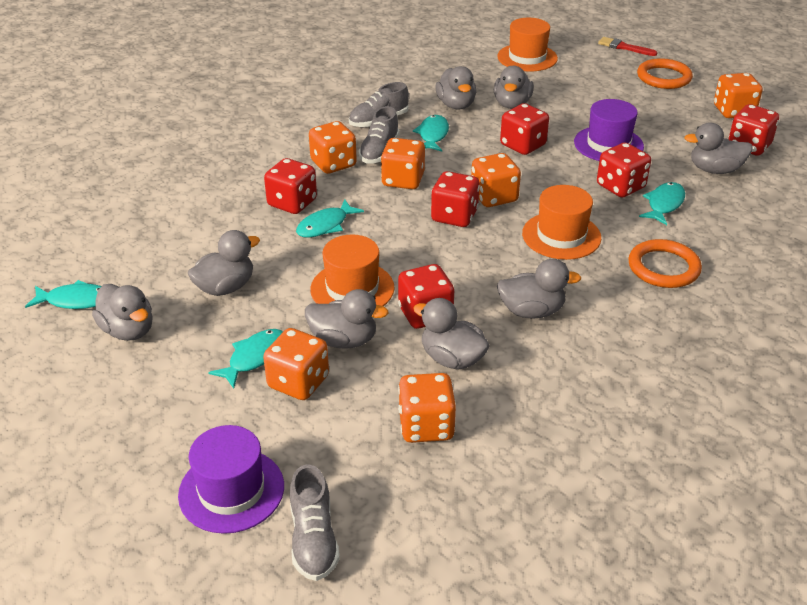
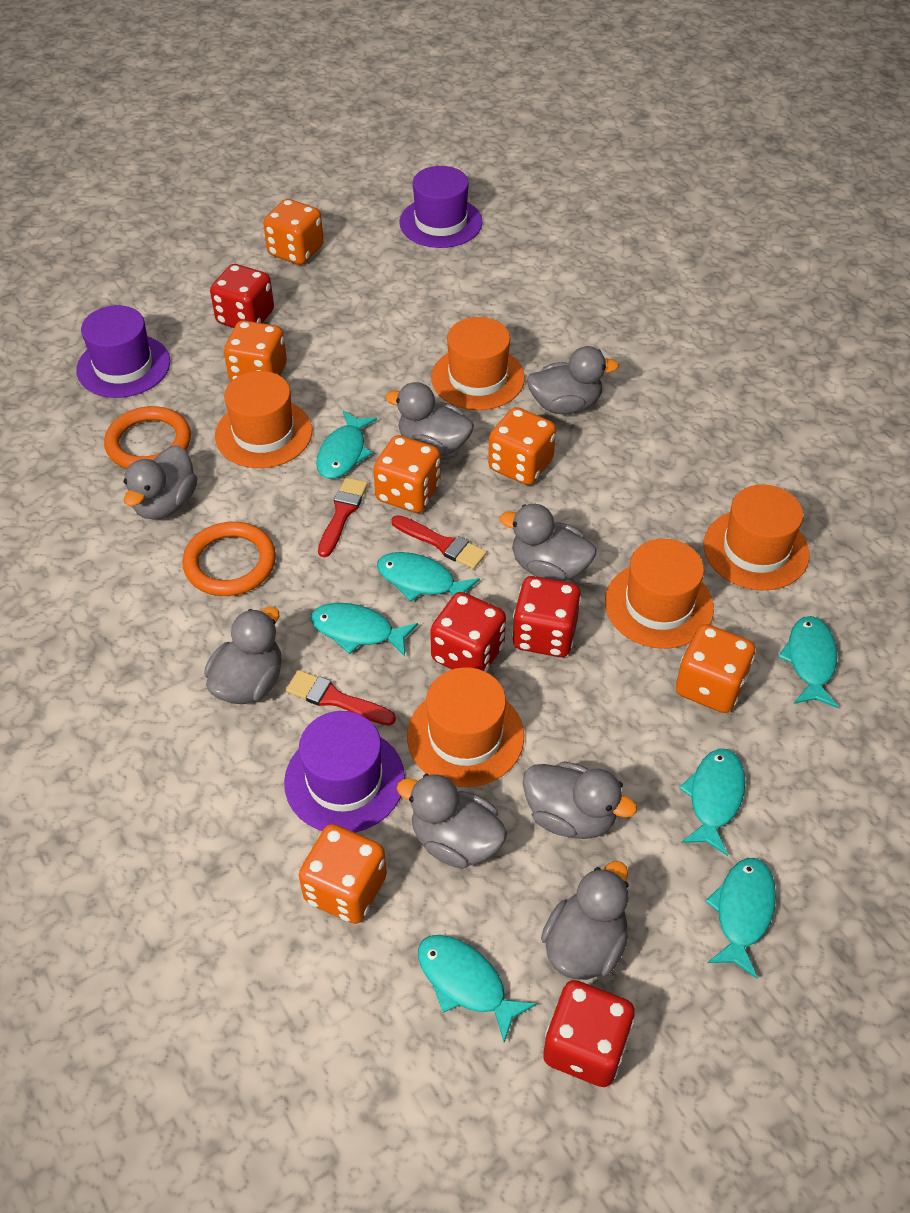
grey shoe: 3 -> 0
orange hat: 3 -> 5
purple hat: 2 -> 3
red brush: 1 -> 3
red dice: 6 -> 4
turquoise fish: 5 -> 7

